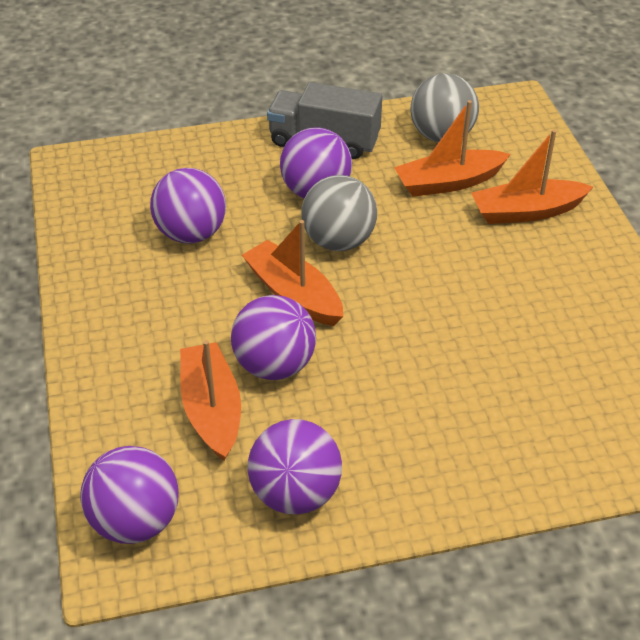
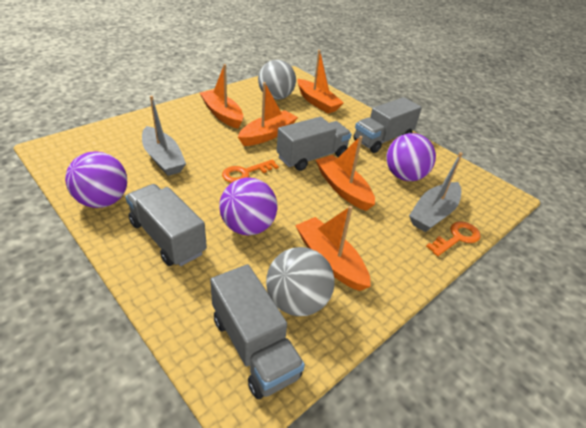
grey boat: 0 -> 2
grey truck: 1 -> 4
orange boat: 4 -> 5
orange key: 0 -> 2
purple ball: 5 -> 3

